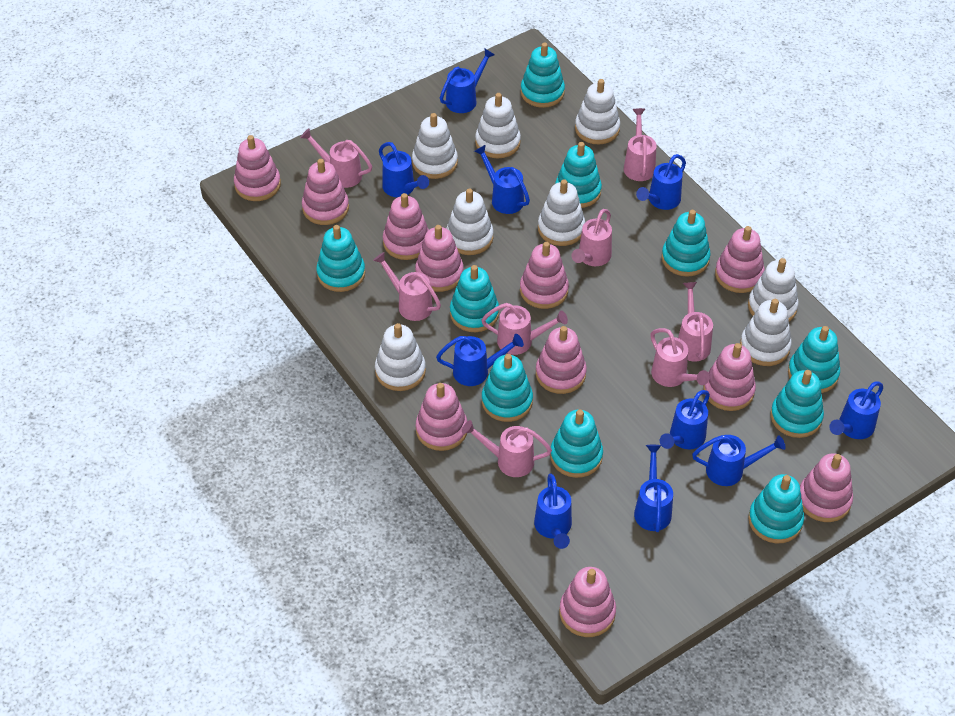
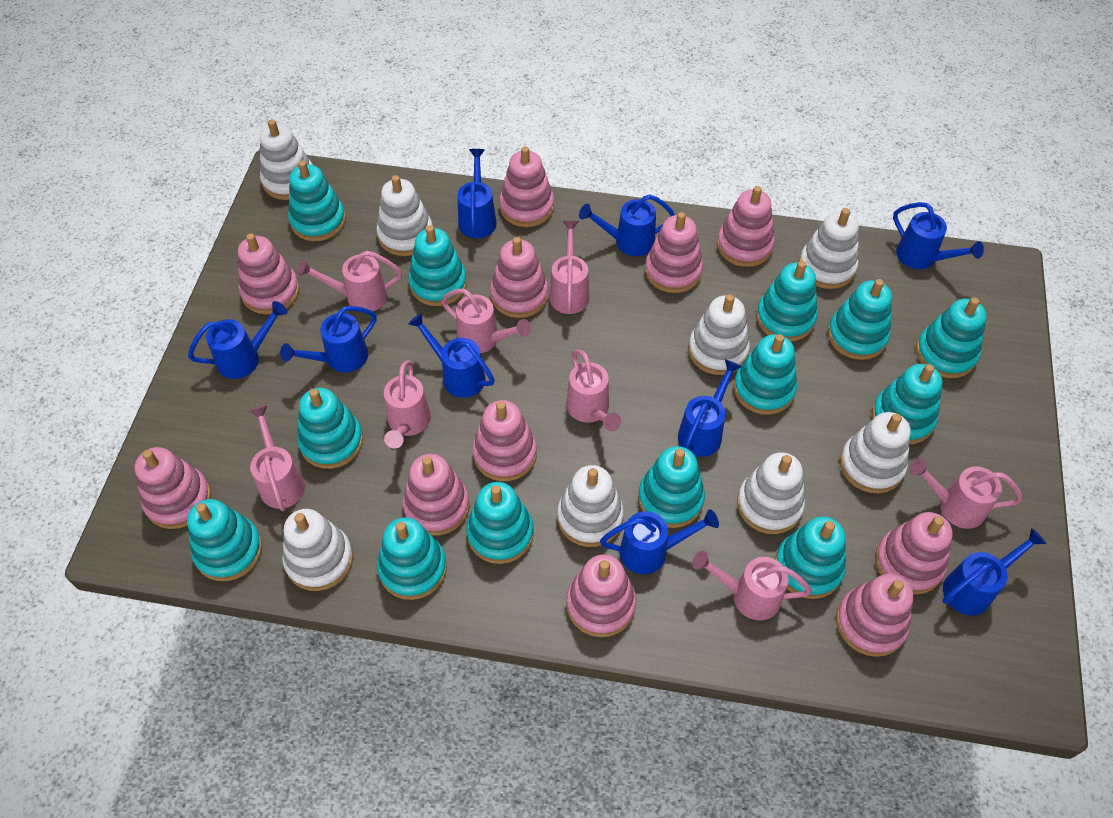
blue watering can: 10 -> 9
turquoise stacking toy: 10 -> 13

